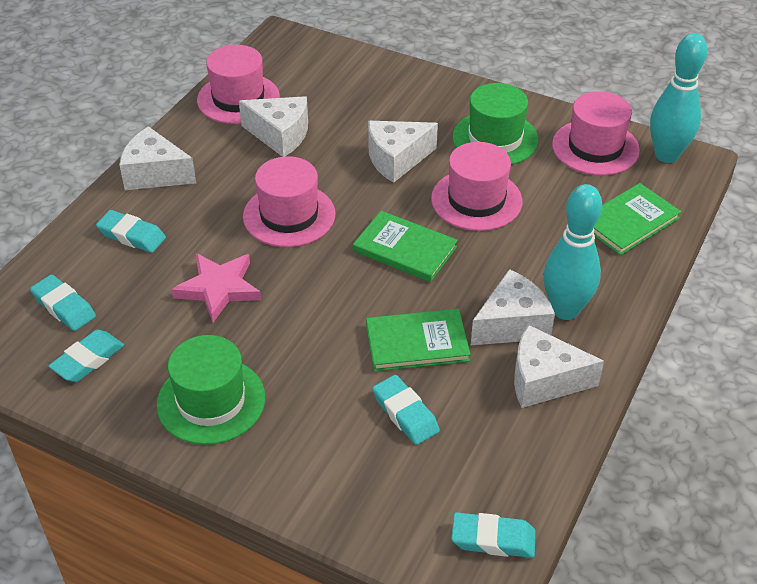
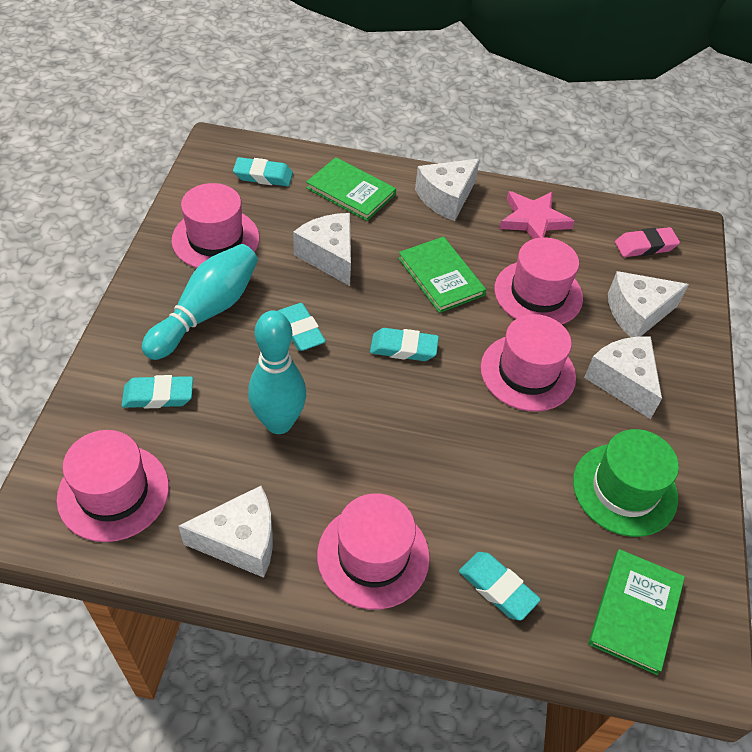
green hat: 2 -> 1
pink eraser: 0 -> 1
pink hat: 4 -> 5

